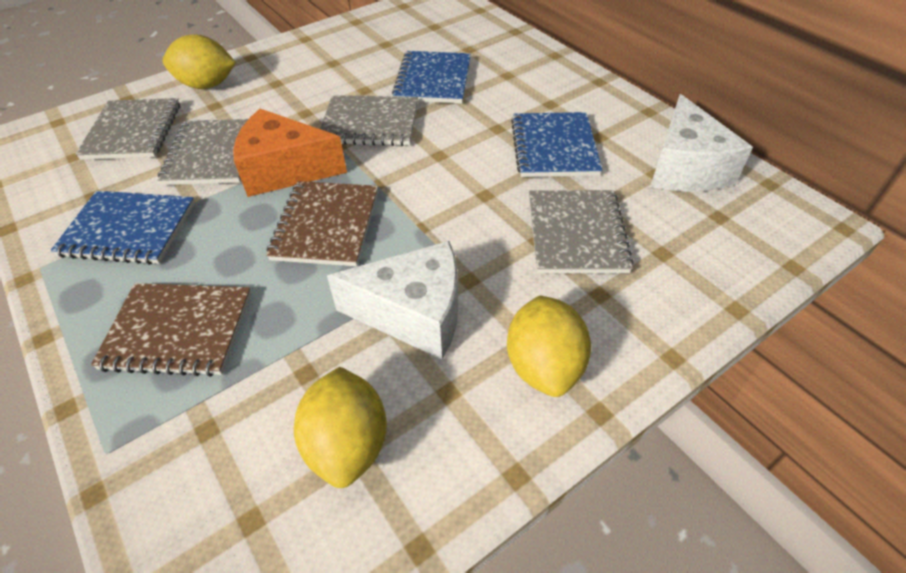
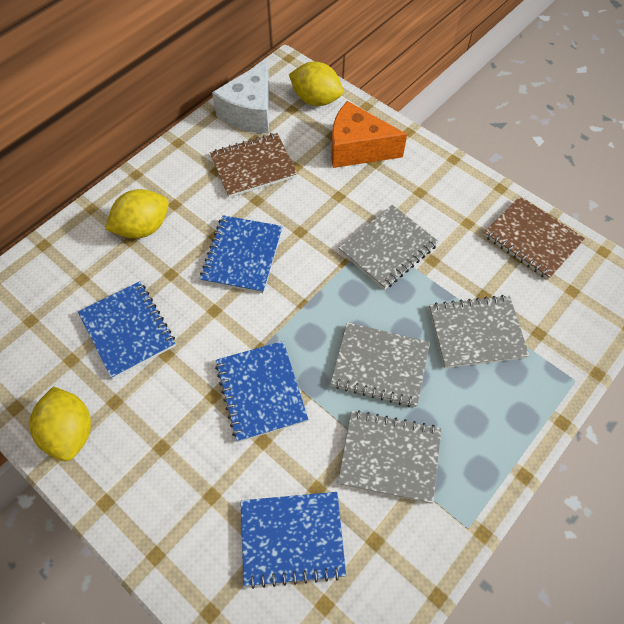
blue notebook: 3 -> 4
white cheese: 2 -> 1

